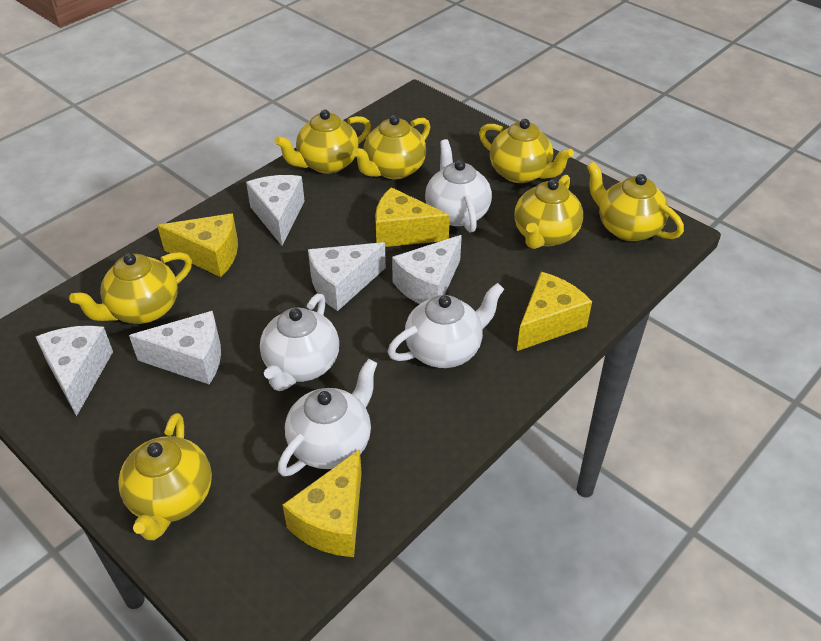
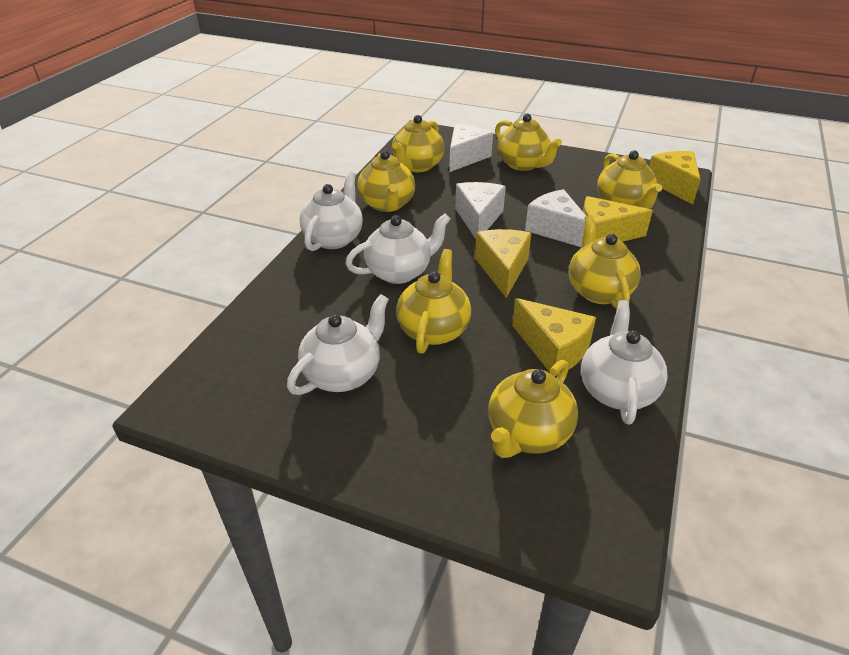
white cheese: 5 -> 3

